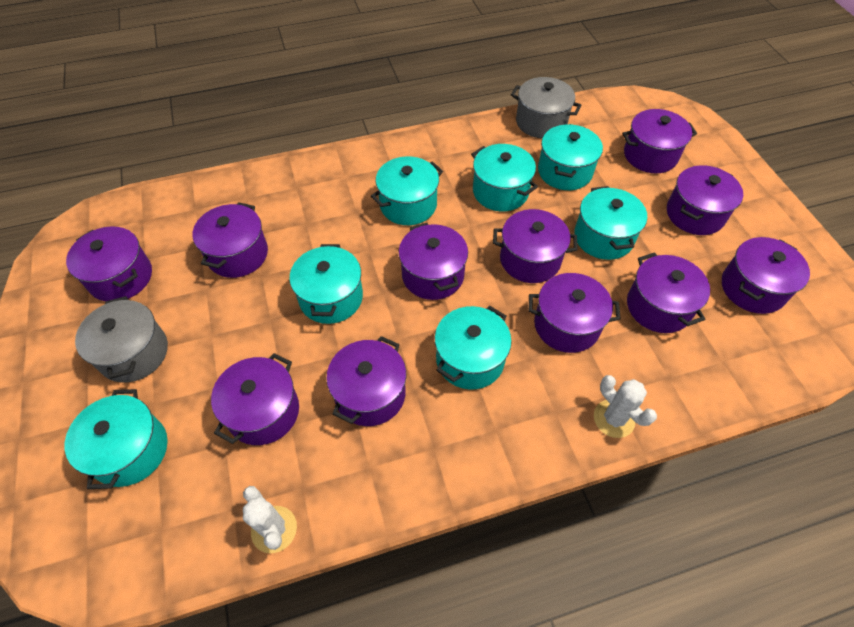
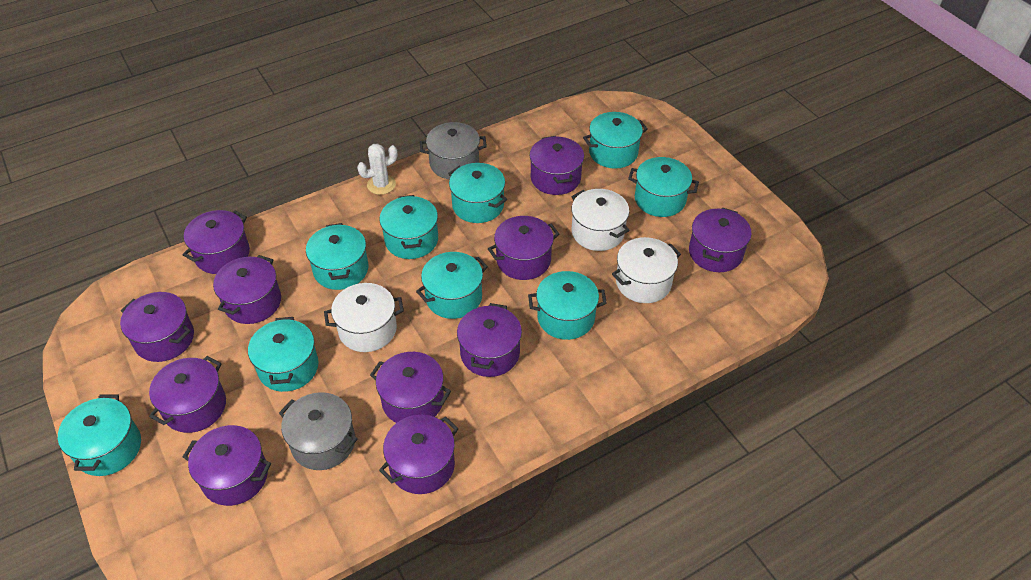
turquoise pot: 7 -> 9
white cactus: 2 -> 1
white pot: 0 -> 3

